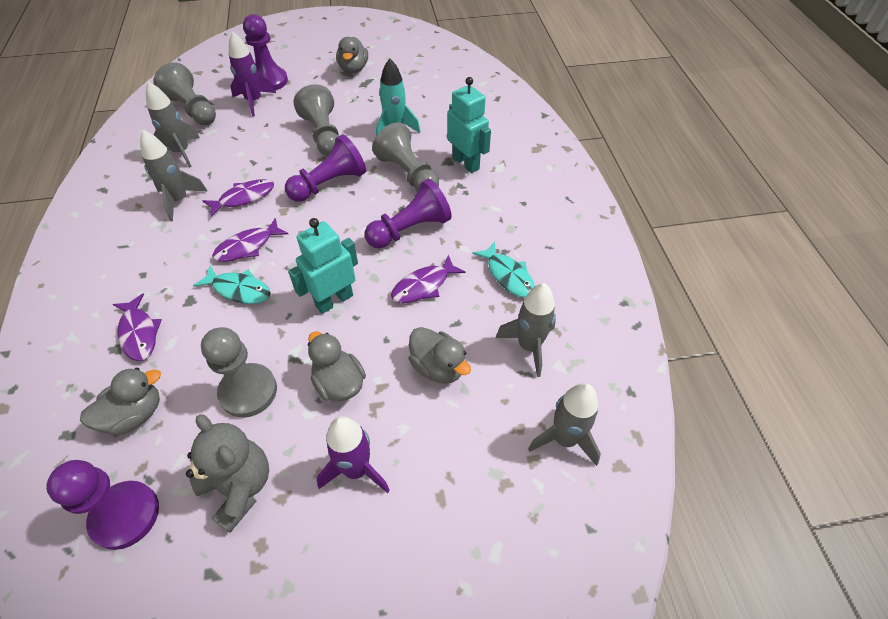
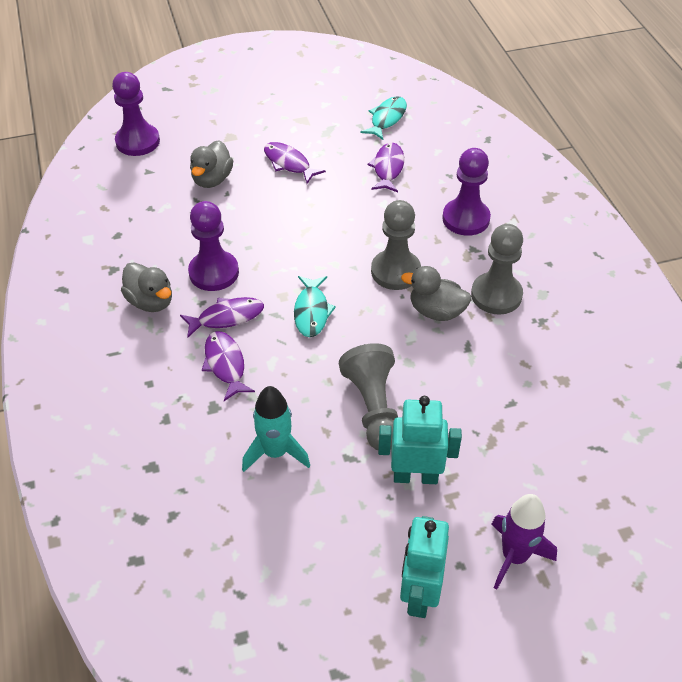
grey duck: 4 -> 3
grey pawn: 4 -> 3
grey rocket: 4 -> 0
grey teddy bear: 1 -> 0
purple pawn: 4 -> 3
purple rocket: 2 -> 1

